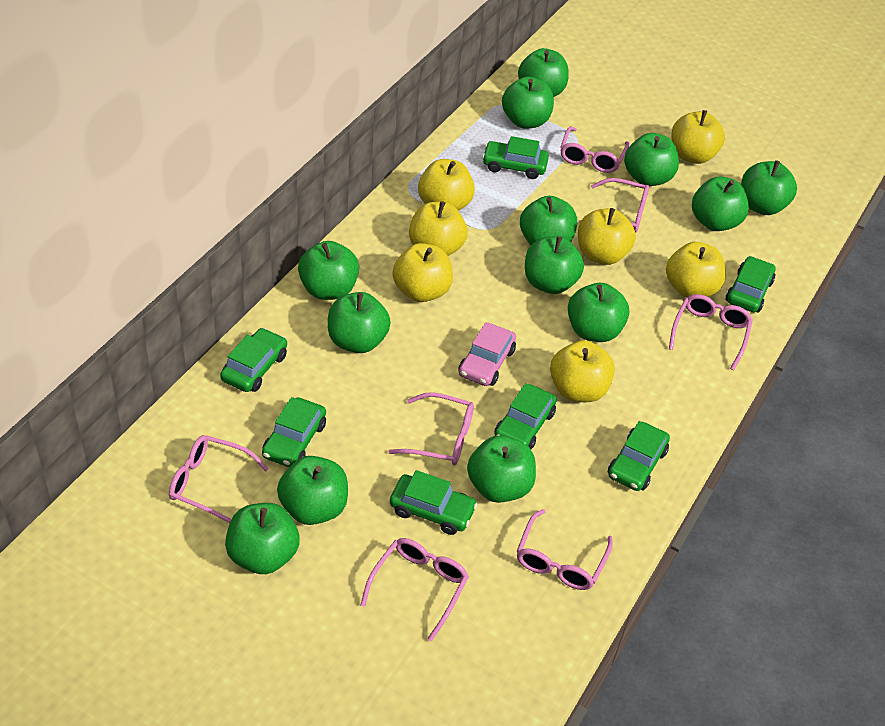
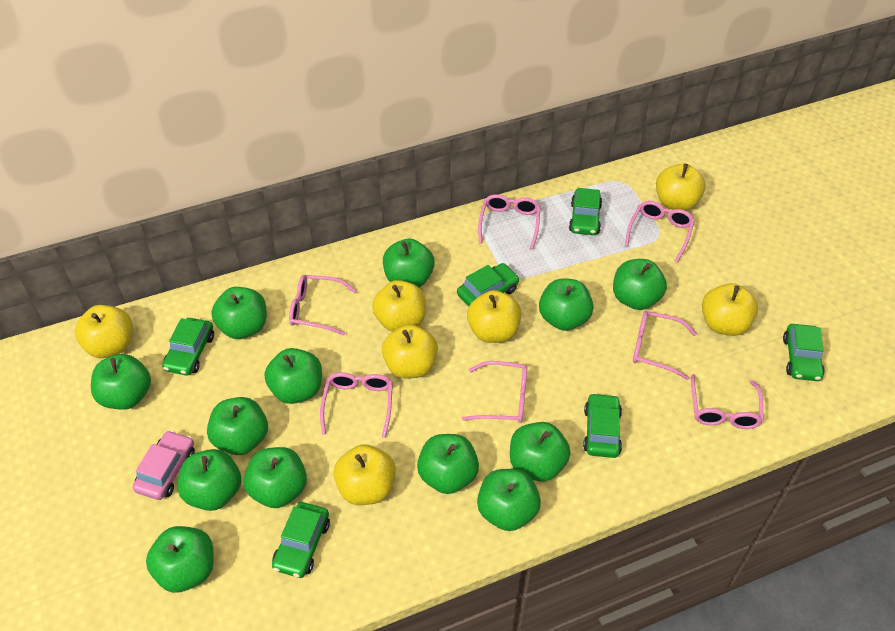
green car: 7 -> 6

